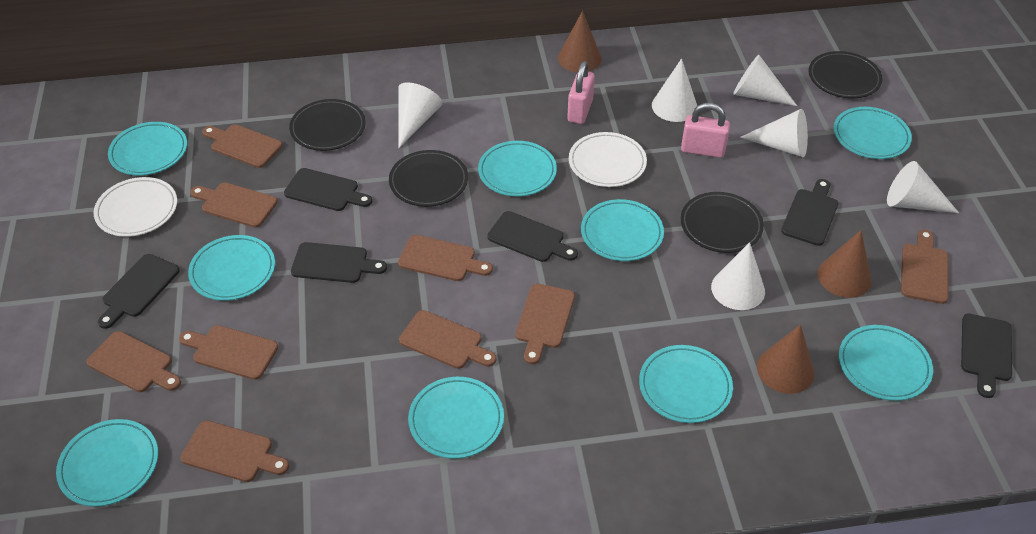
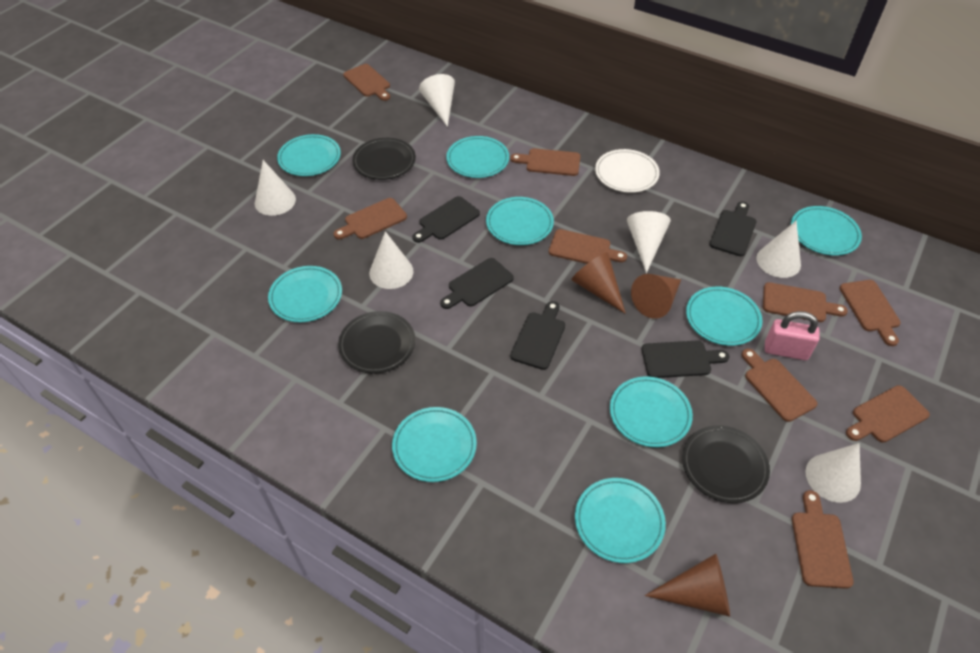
black cutting board: 6 -> 5
black plate: 4 -> 3
pink padlock: 2 -> 1
white plate: 2 -> 1

